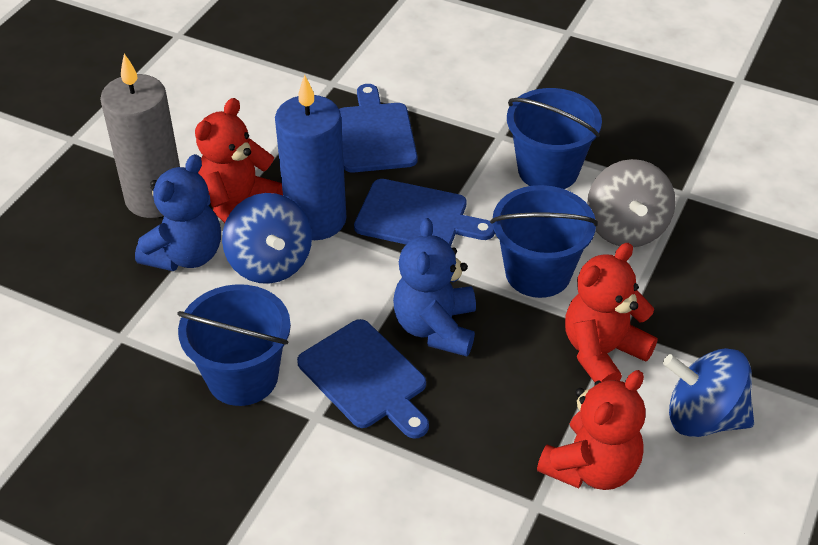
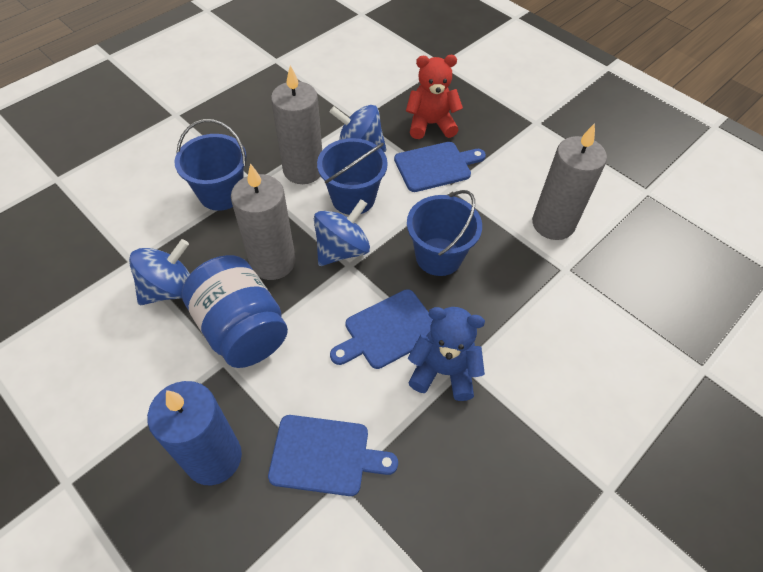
blue jar: 0 -> 1
blue spinning top: 2 -> 3
blue teddy bear: 2 -> 1
grey candle: 1 -> 3
grey spinning top: 1 -> 0
red teddy bear: 3 -> 1

